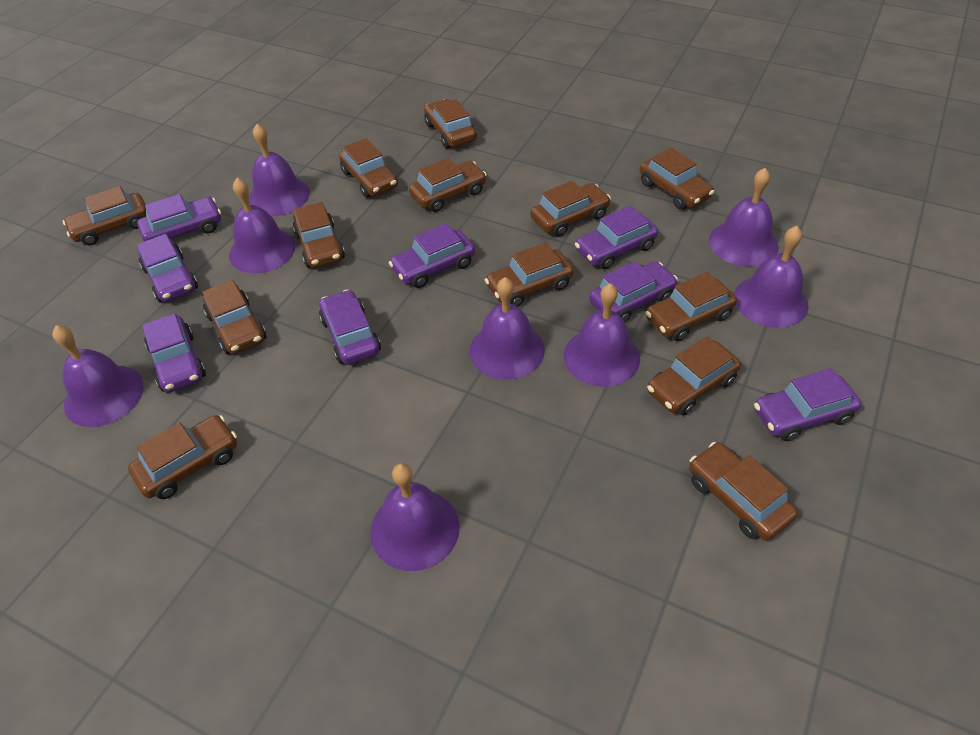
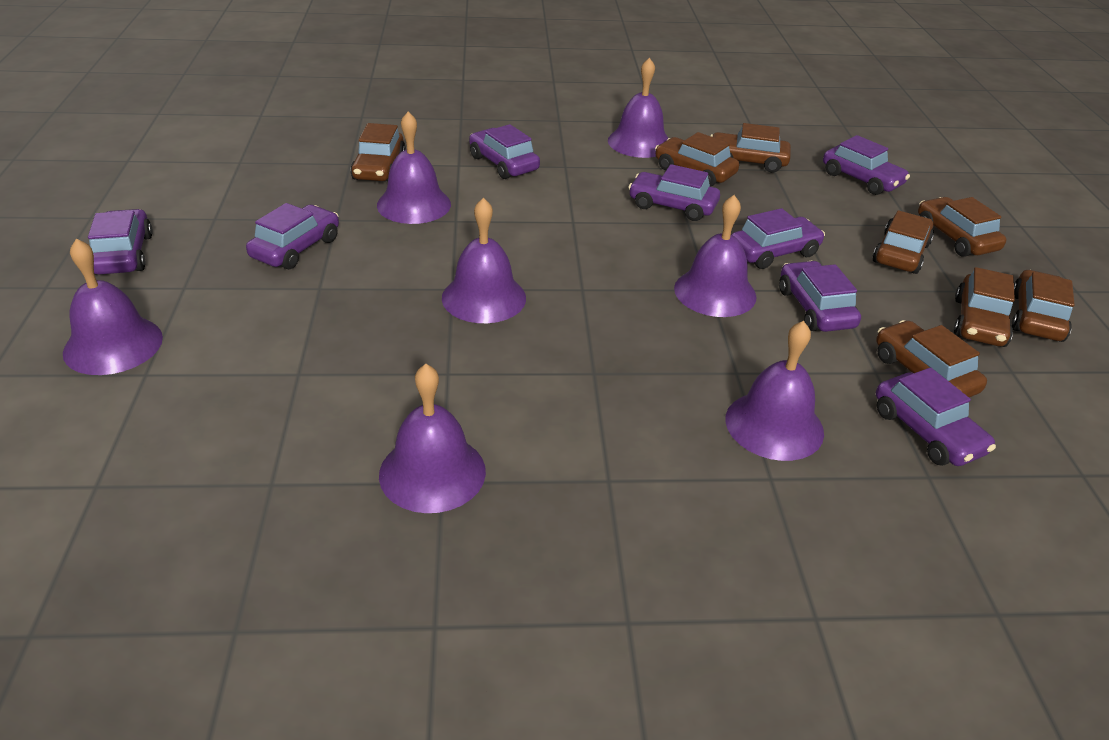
brown car: 13 -> 8
purple bell: 8 -> 7

